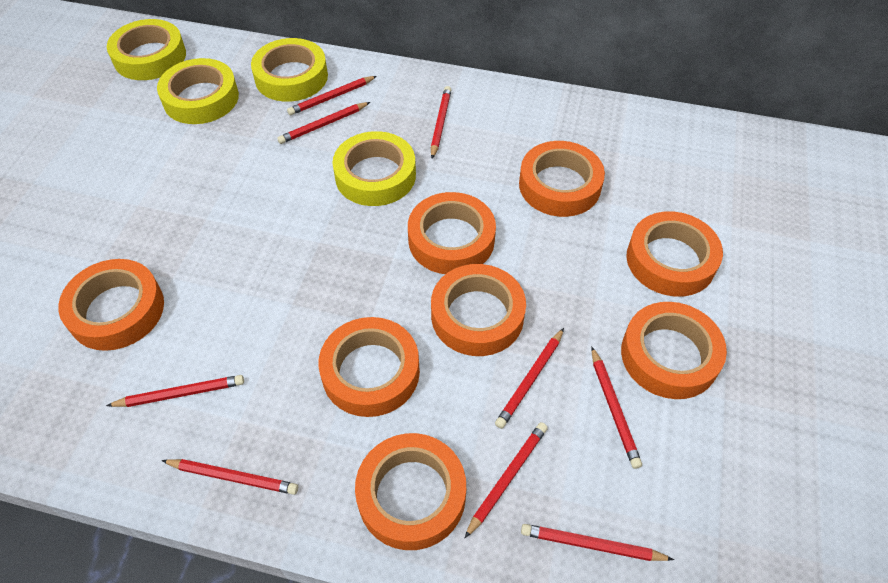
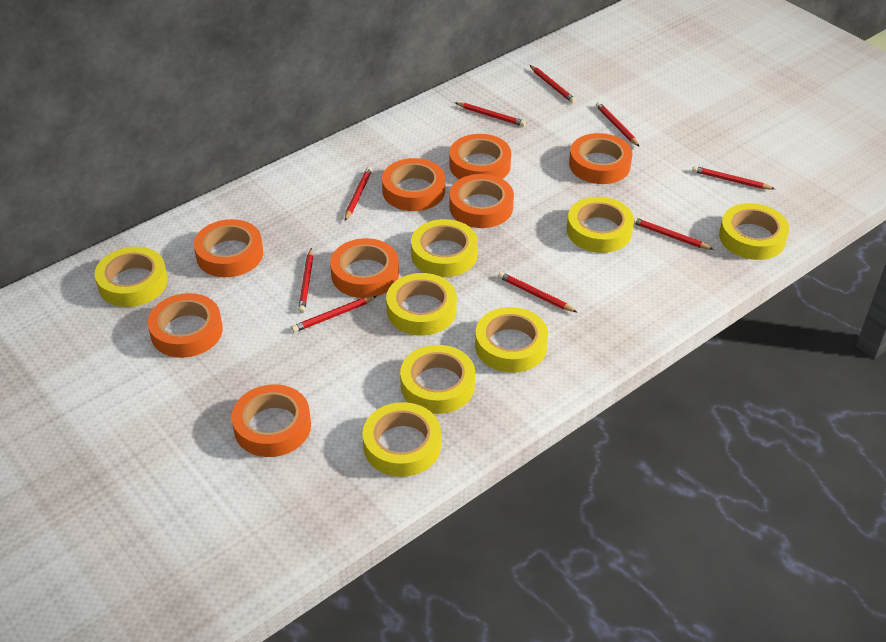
yellow tape: 4 -> 8

